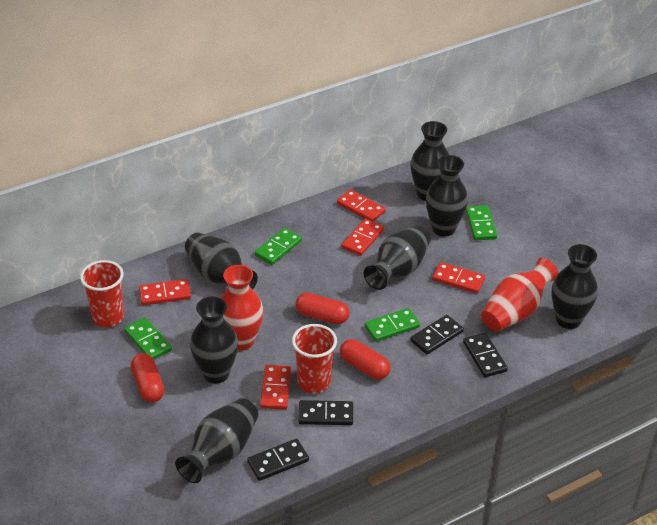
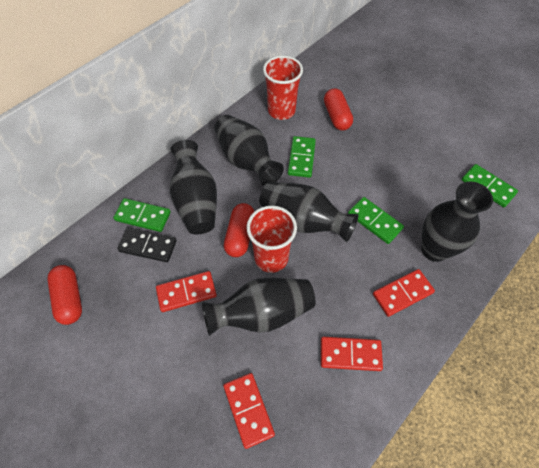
black domino: 4 -> 1
black vase: 7 -> 5
red domino: 5 -> 4
red vase: 2 -> 0

